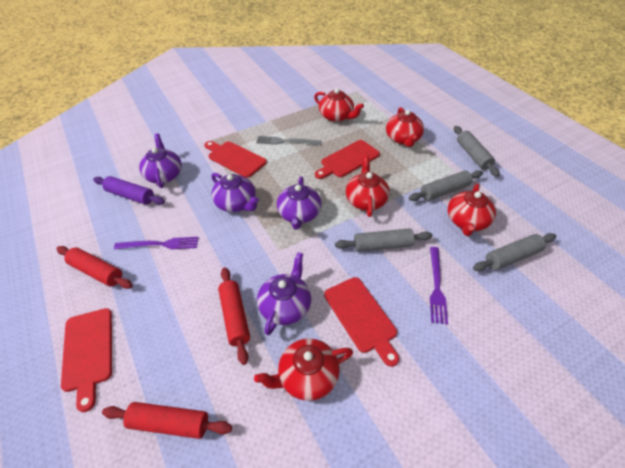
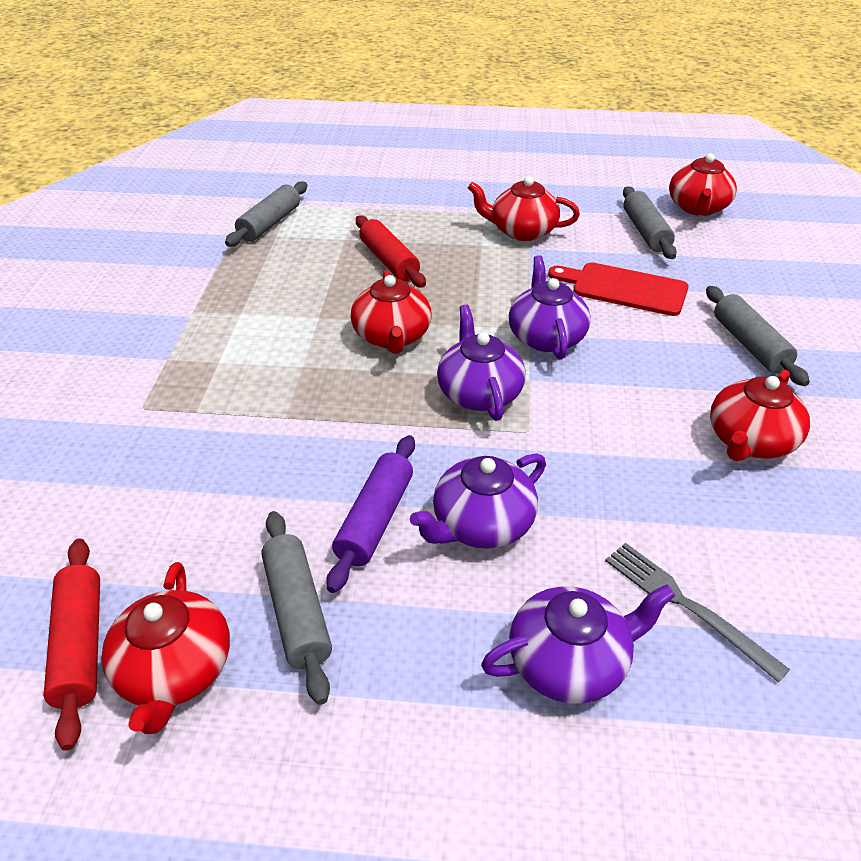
purple fork: 2 -> 0
red cutting board: 4 -> 1
red rolling pin: 3 -> 2

